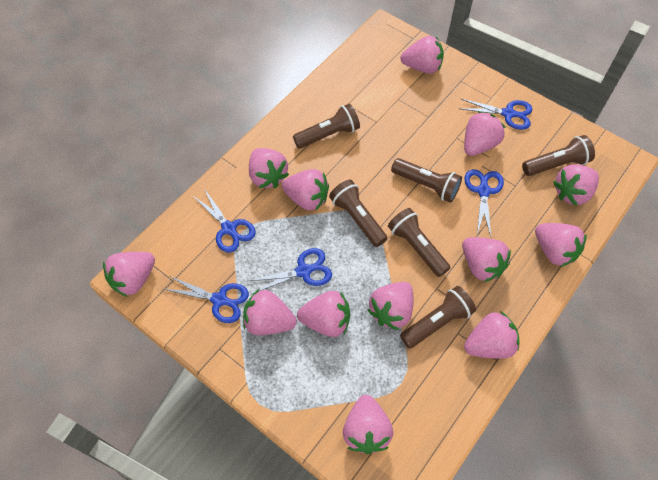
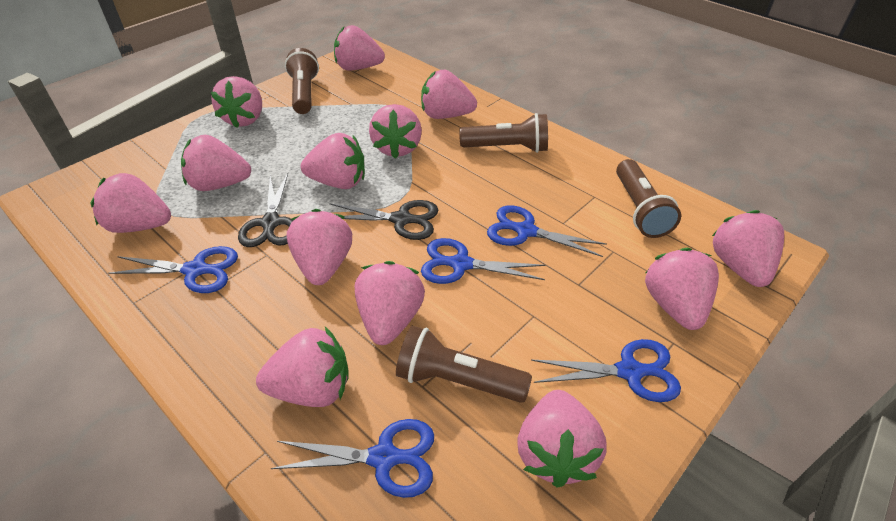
black scissors: 0 -> 2
brown flashlight: 6 -> 4

